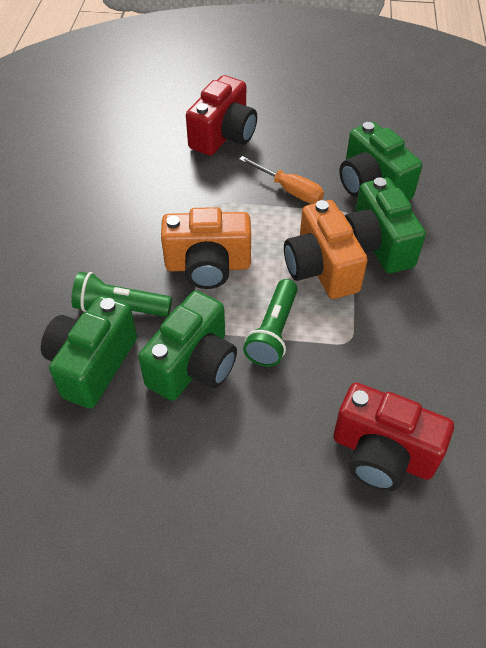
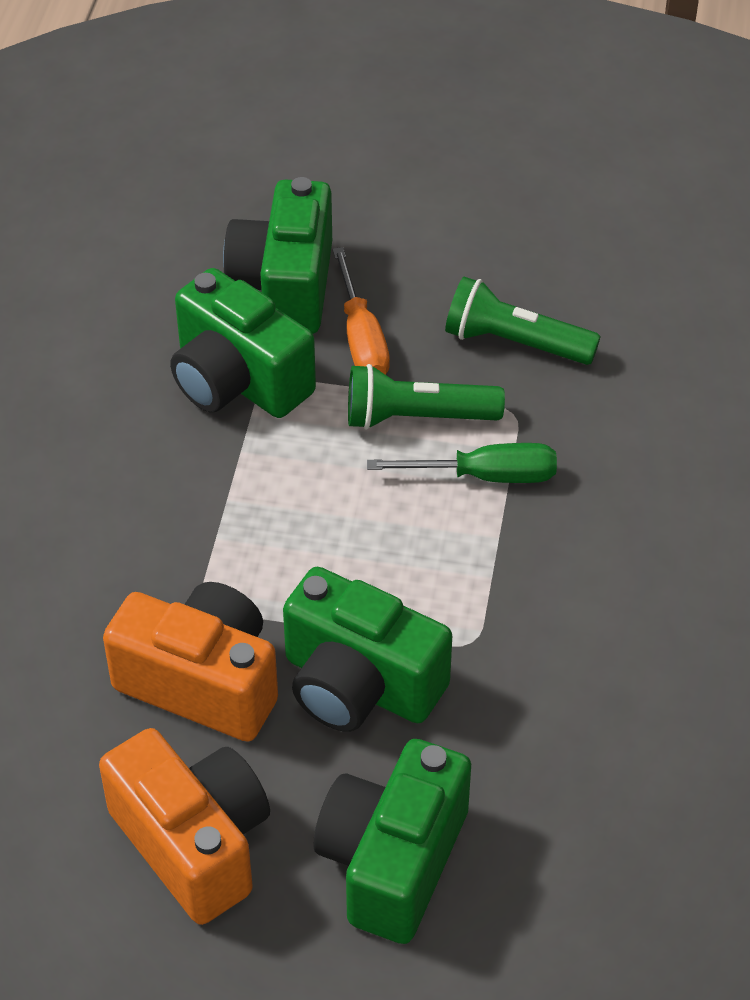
green screwdriver: 0 -> 1
red camera: 2 -> 0

